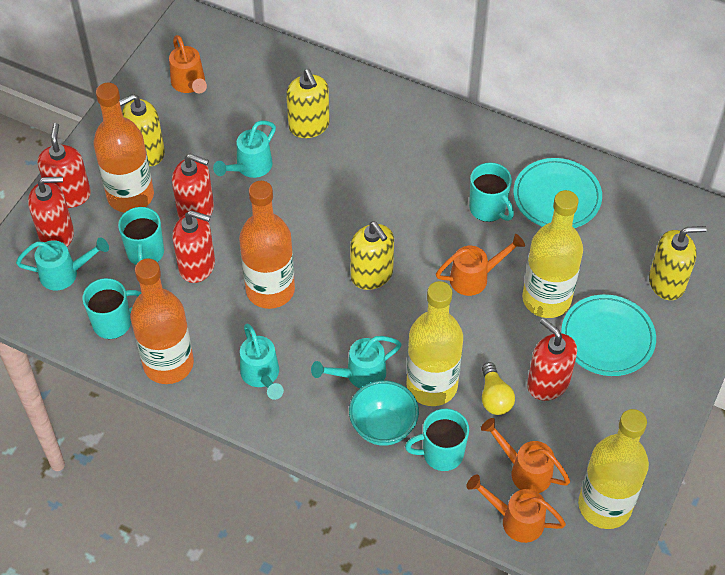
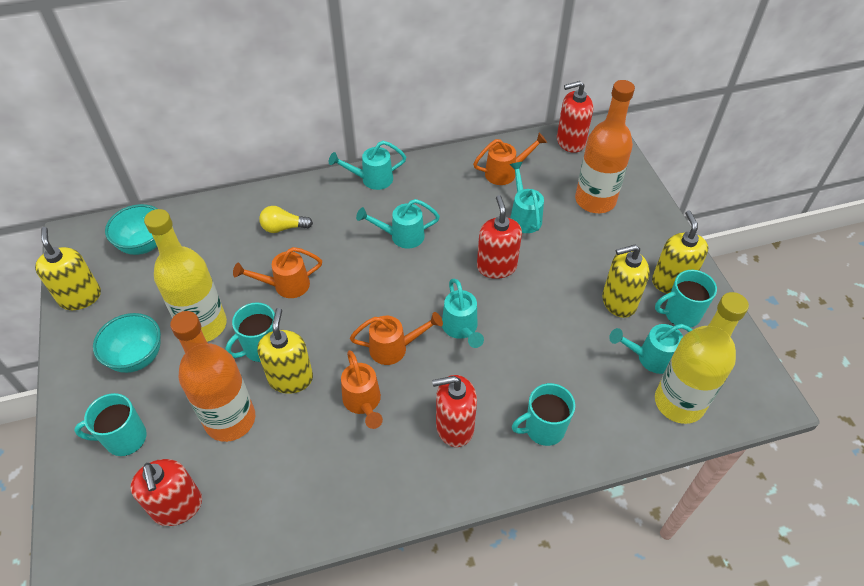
orange bottle: 3 -> 2
red soap dispenser: 5 -> 4
turquoise bowl: 1 -> 2
turquoise plate: 2 -> 0
turquoise watering can: 4 -> 5
yellow bottle: 3 -> 2

